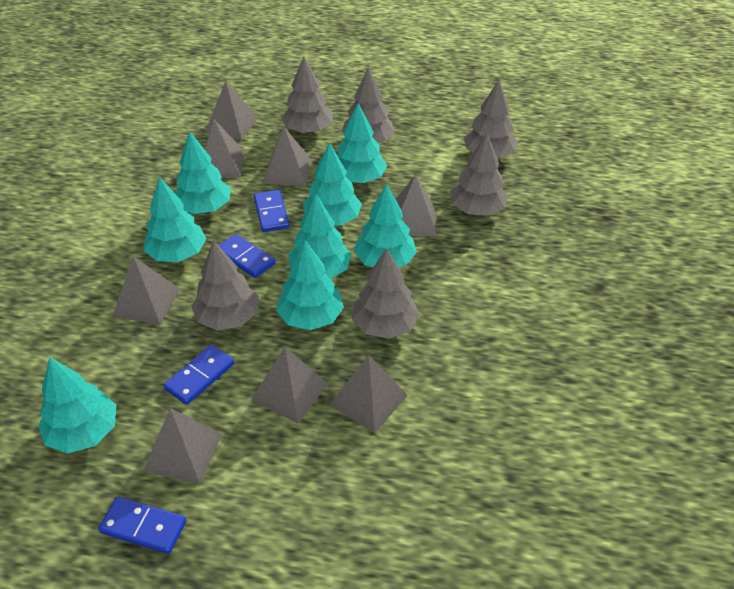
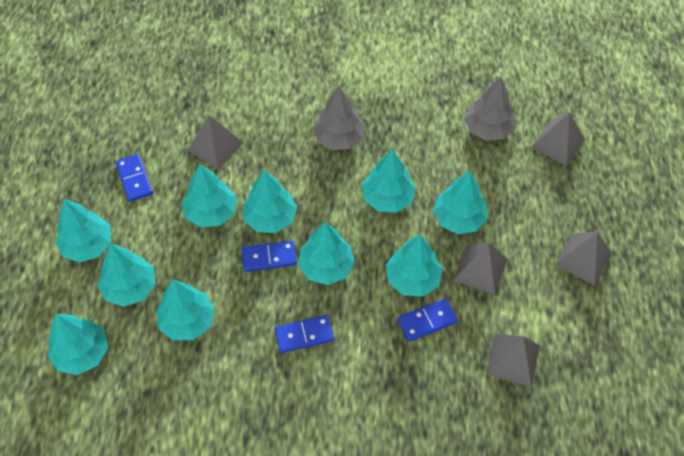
grey pyramid: 8 -> 5
grey tree: 6 -> 2
turquoise tree: 8 -> 10

